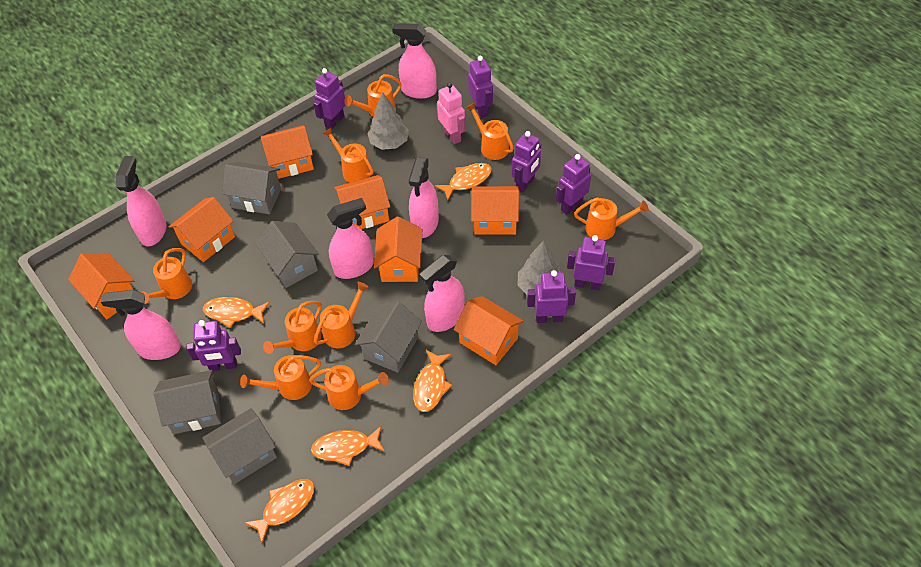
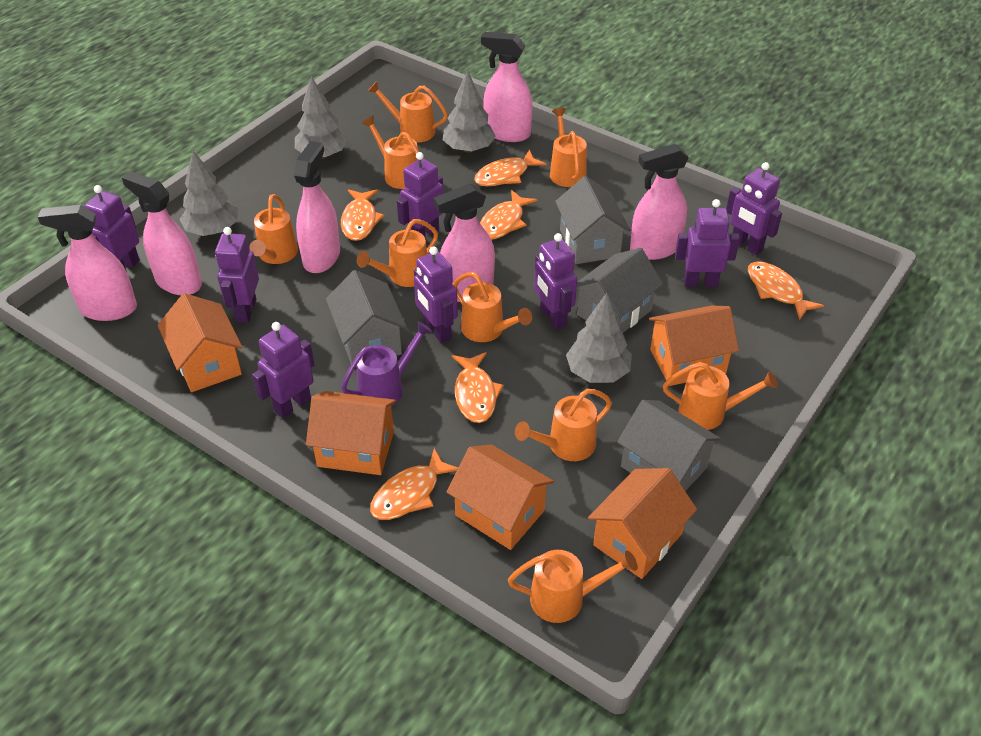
grey house: 5 -> 4
grey tree: 2 -> 4
orange fish: 5 -> 6
orange house: 7 -> 5
pink robot: 1 -> 0
purple robot: 7 -> 8
purple watering can: 0 -> 1

